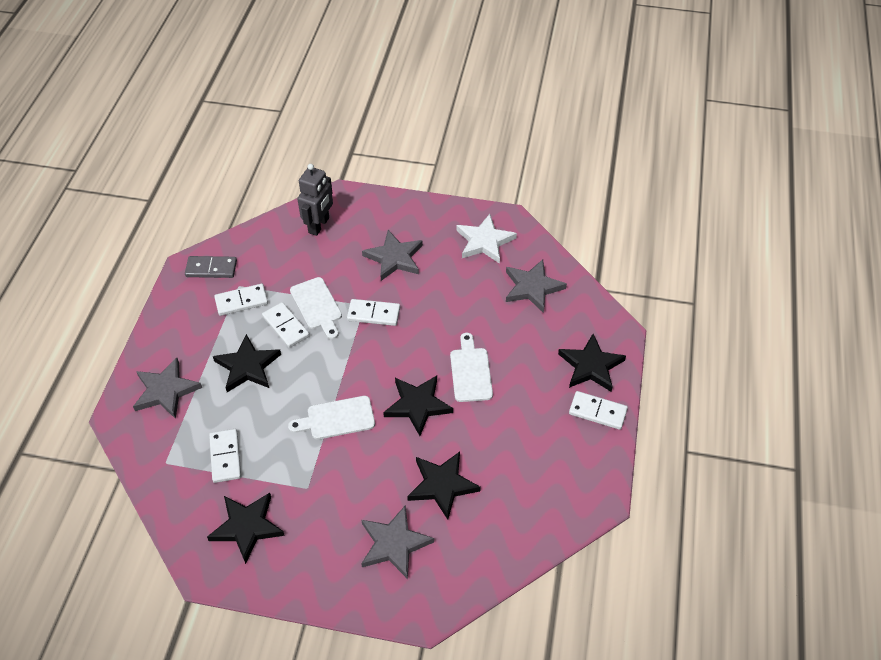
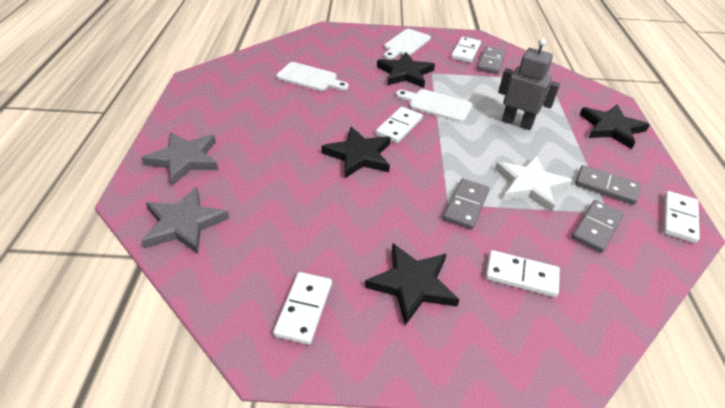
black star: 5 -> 4
grey domino: 1 -> 4
grey star: 4 -> 2

